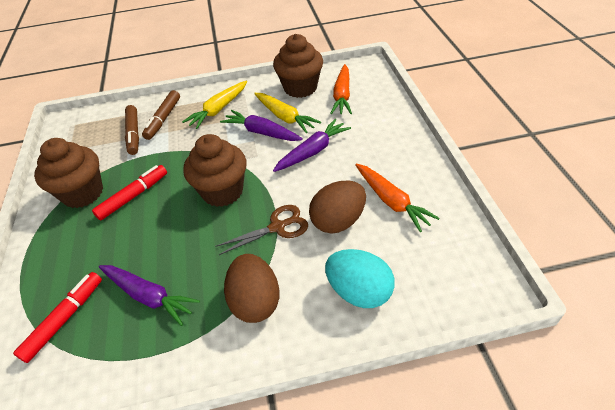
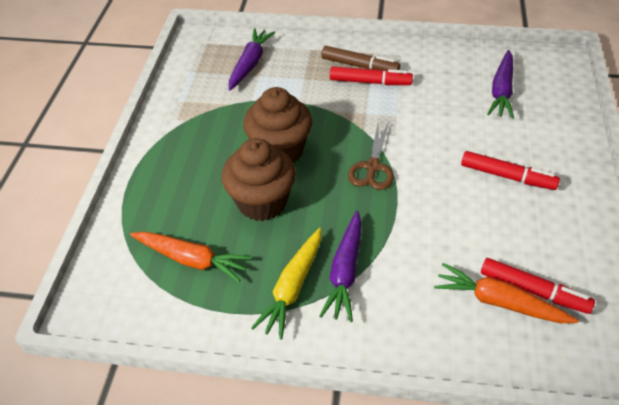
brown cupcake: 3 -> 2
brown egg: 2 -> 0
brown marker: 2 -> 1
red marker: 2 -> 3
turquoise egg: 1 -> 0
yellow carrot: 2 -> 1

